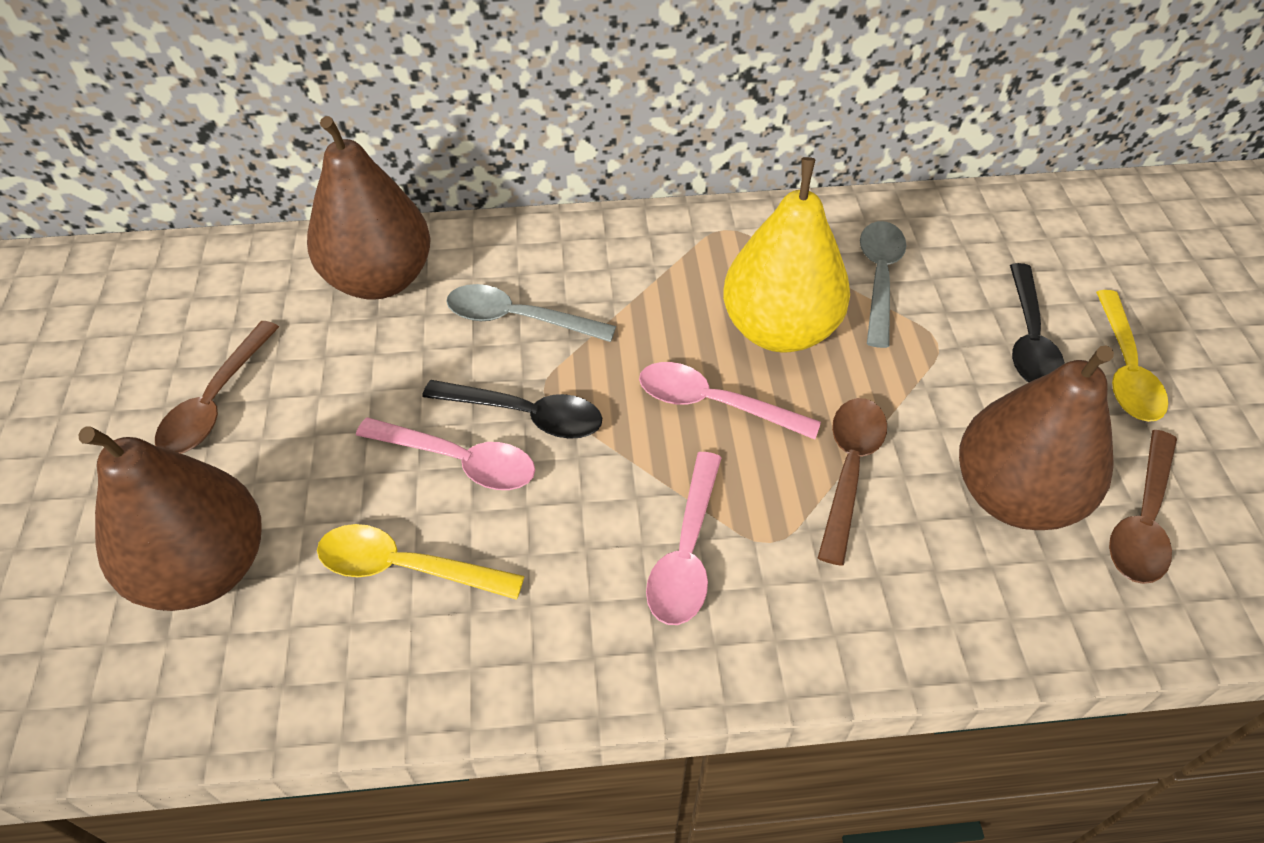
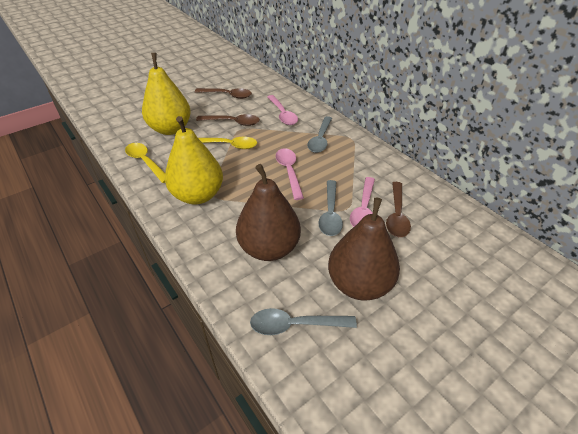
black spoon: 2 -> 0
brown pear: 3 -> 2
grey spoon: 2 -> 3
yellow pear: 1 -> 2

